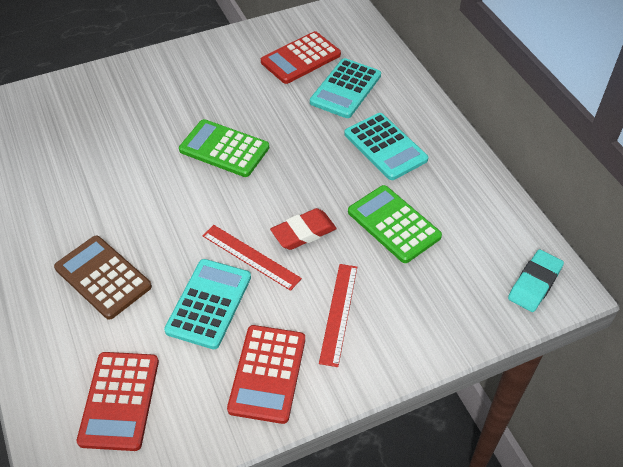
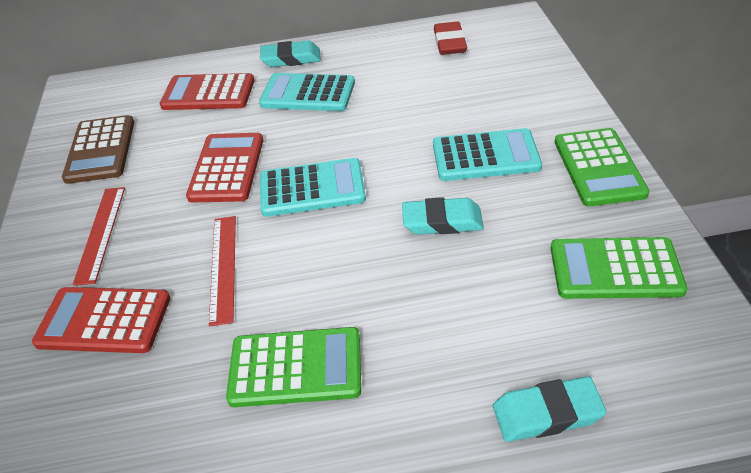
green calculator: 2 -> 3
turquoise eraser: 1 -> 3

